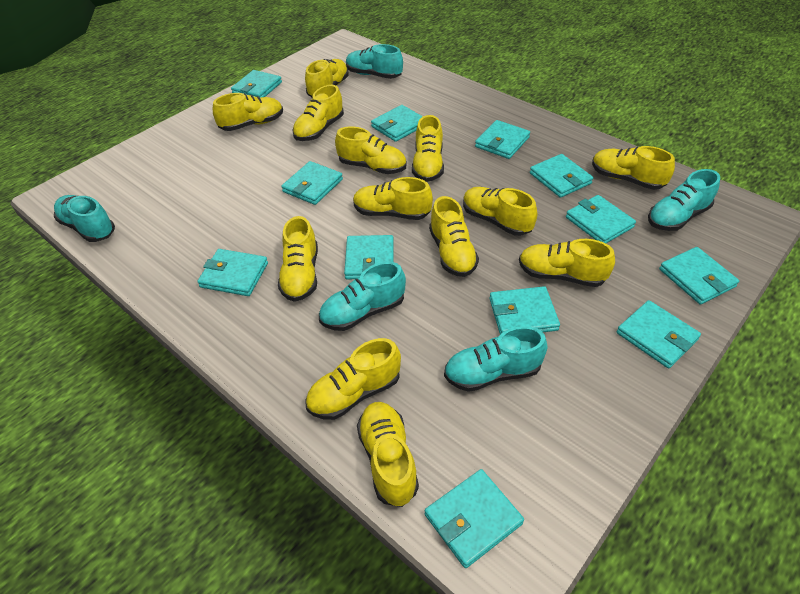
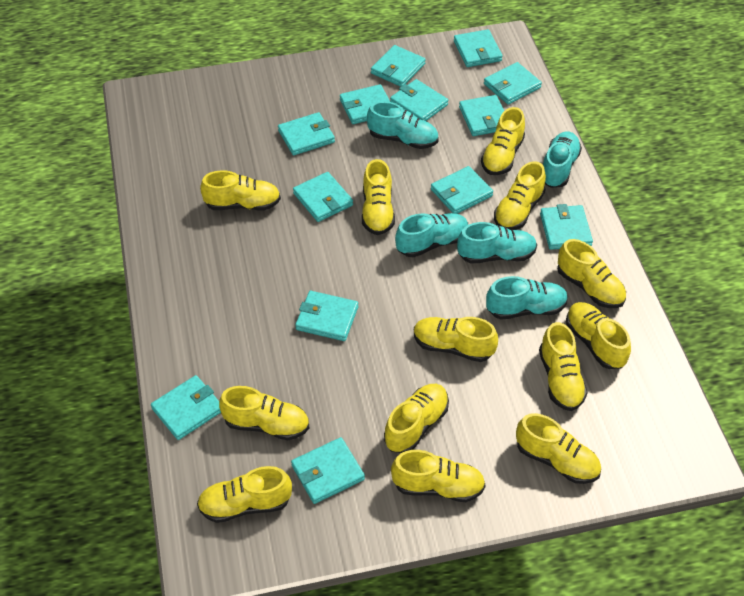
turquoise wallet: 12 -> 13

